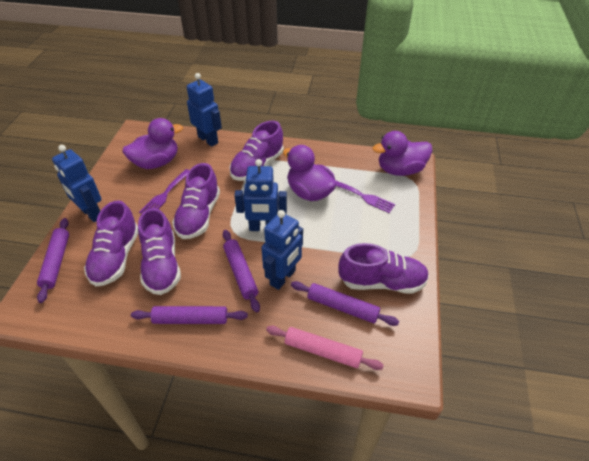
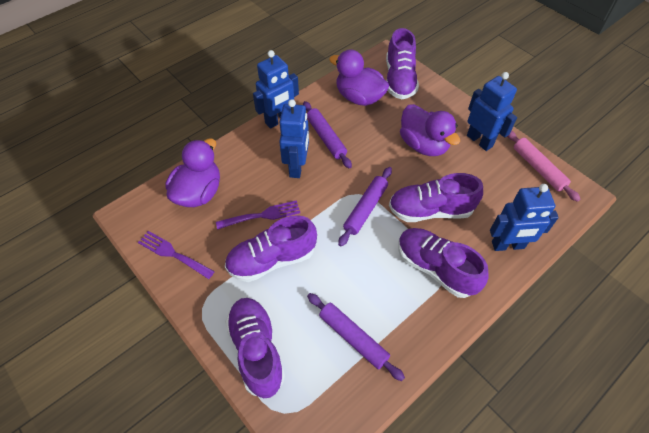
purple rolling pin: 4 -> 3

